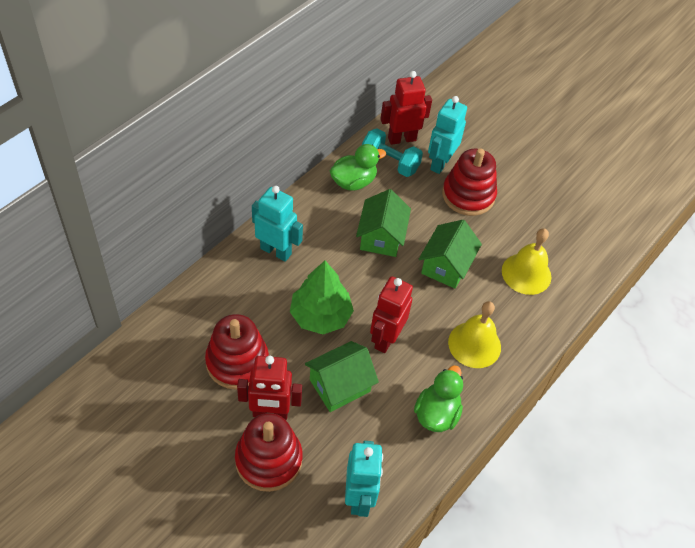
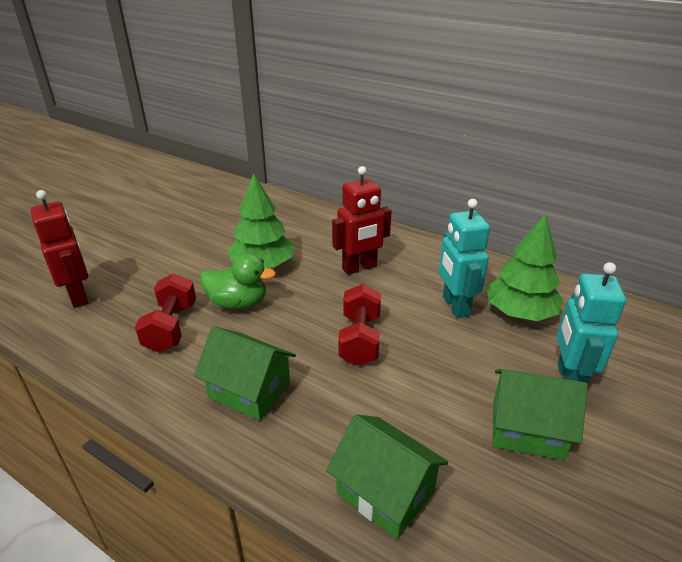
green duck: 2 -> 1
green tree: 1 -> 2
red dumbbell: 0 -> 2
red robot: 3 -> 2
red stacking toy: 3 -> 0
turquoise dumbbell: 1 -> 0
turquoise robot: 3 -> 2
yellow bell: 2 -> 0

